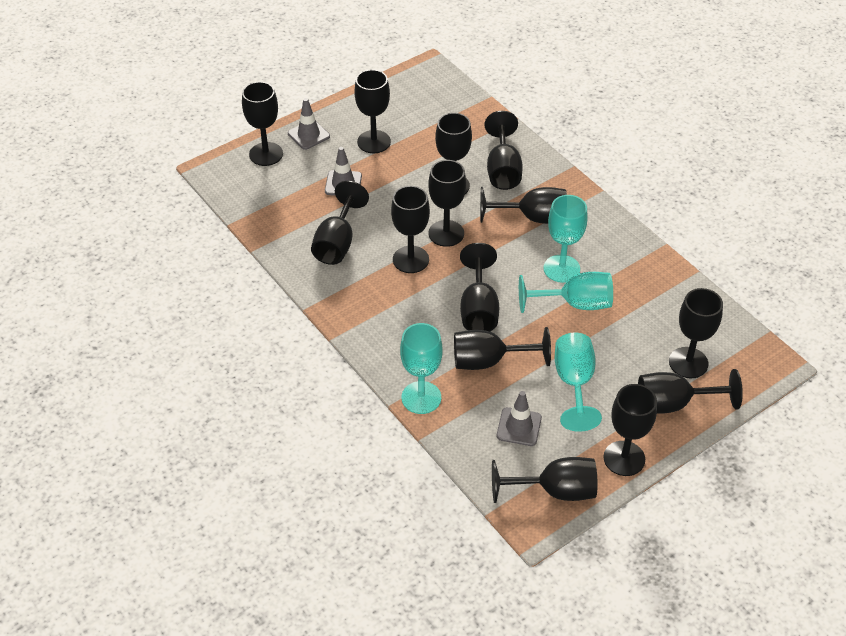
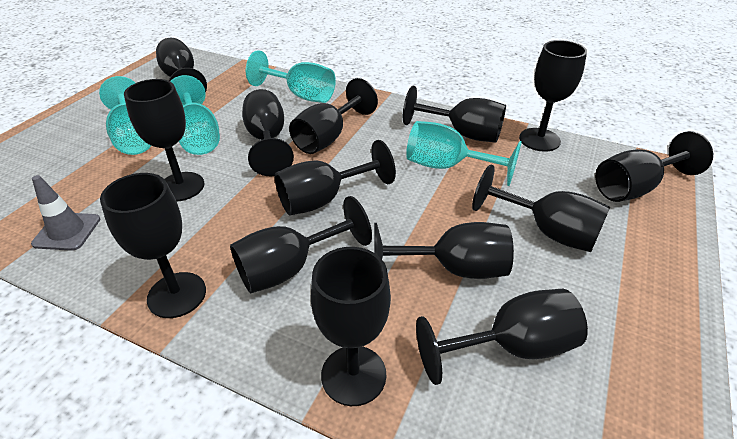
grey traffic cone: 3 -> 1

